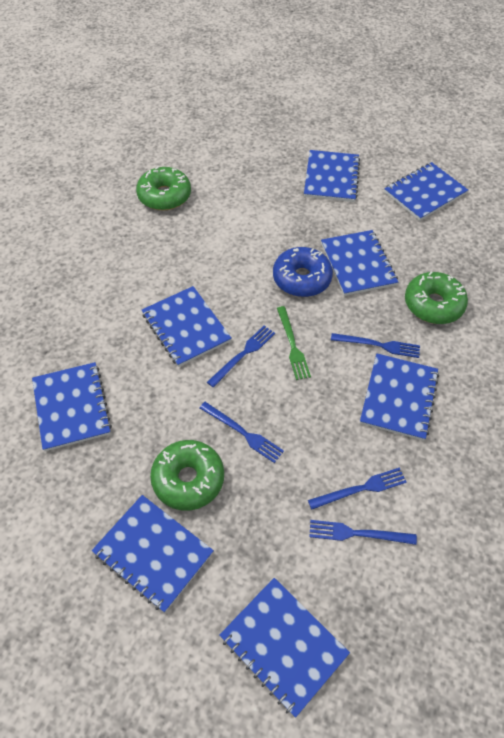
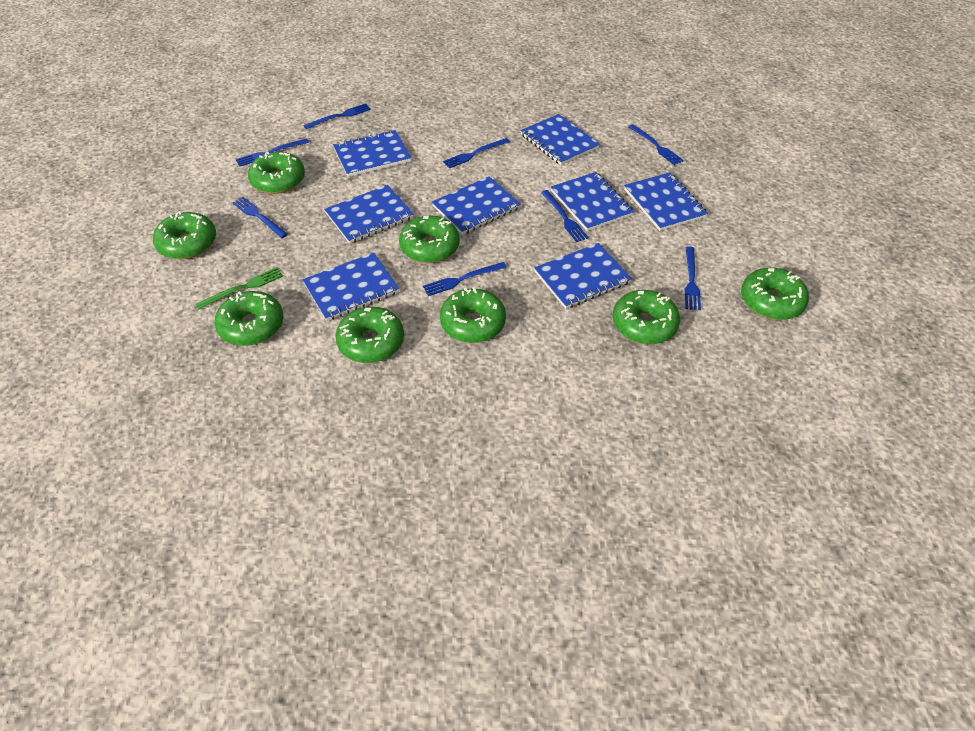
blue donut: 1 -> 0
blue fork: 5 -> 8
green donut: 3 -> 8

